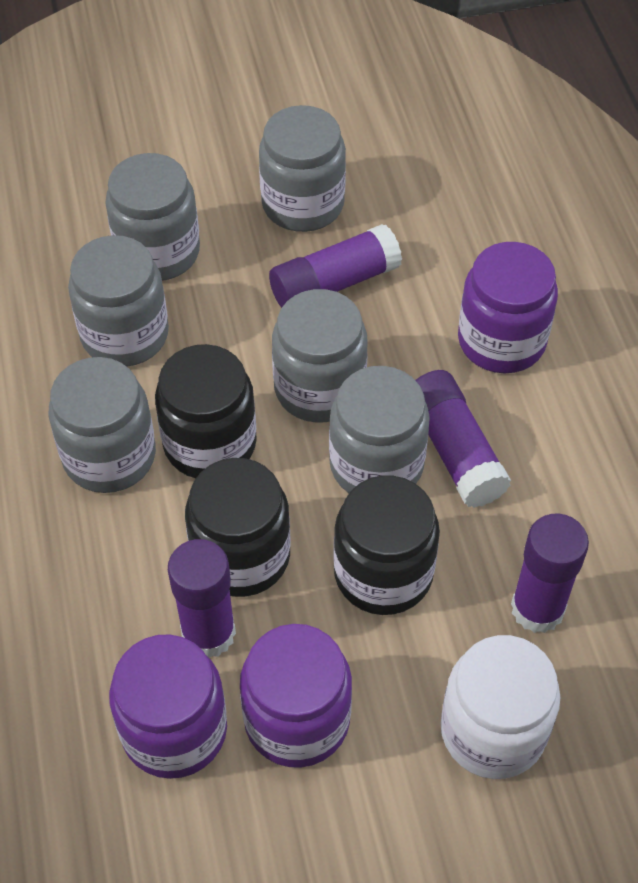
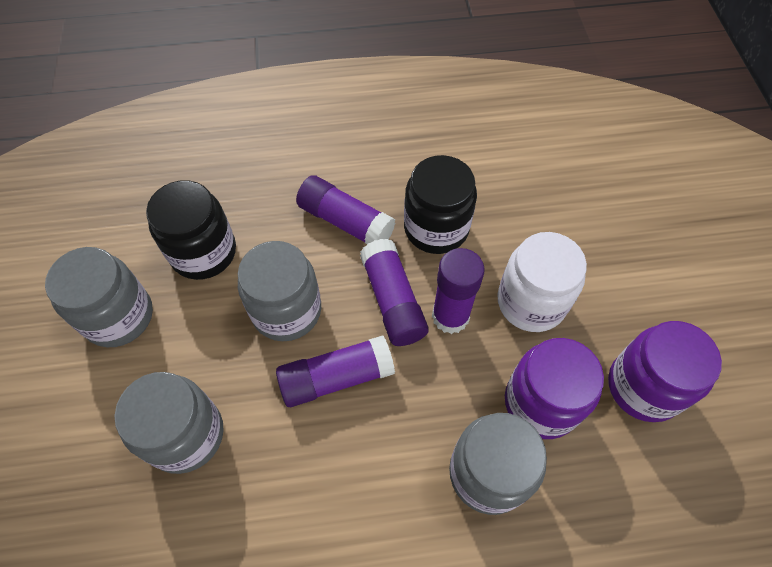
black jar: 3 -> 2
grey jar: 6 -> 4
purple jar: 3 -> 2

